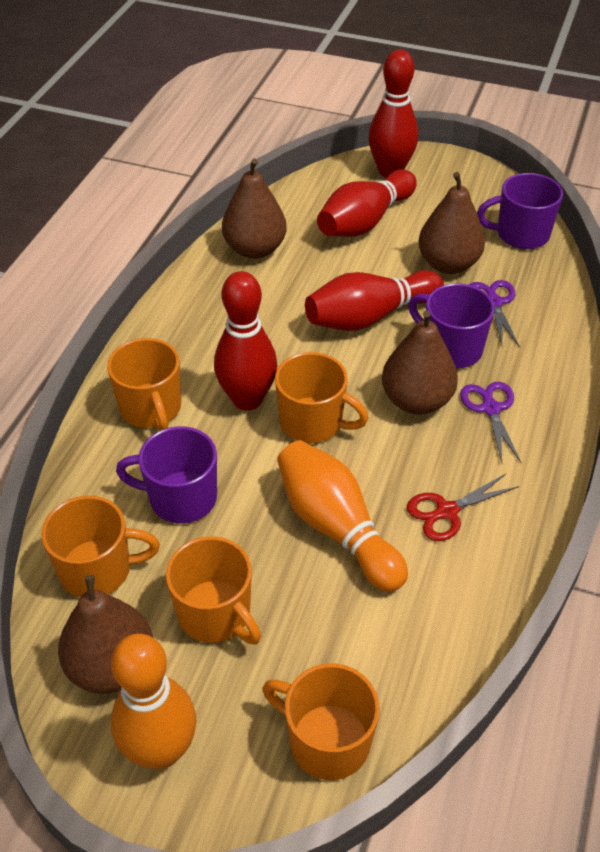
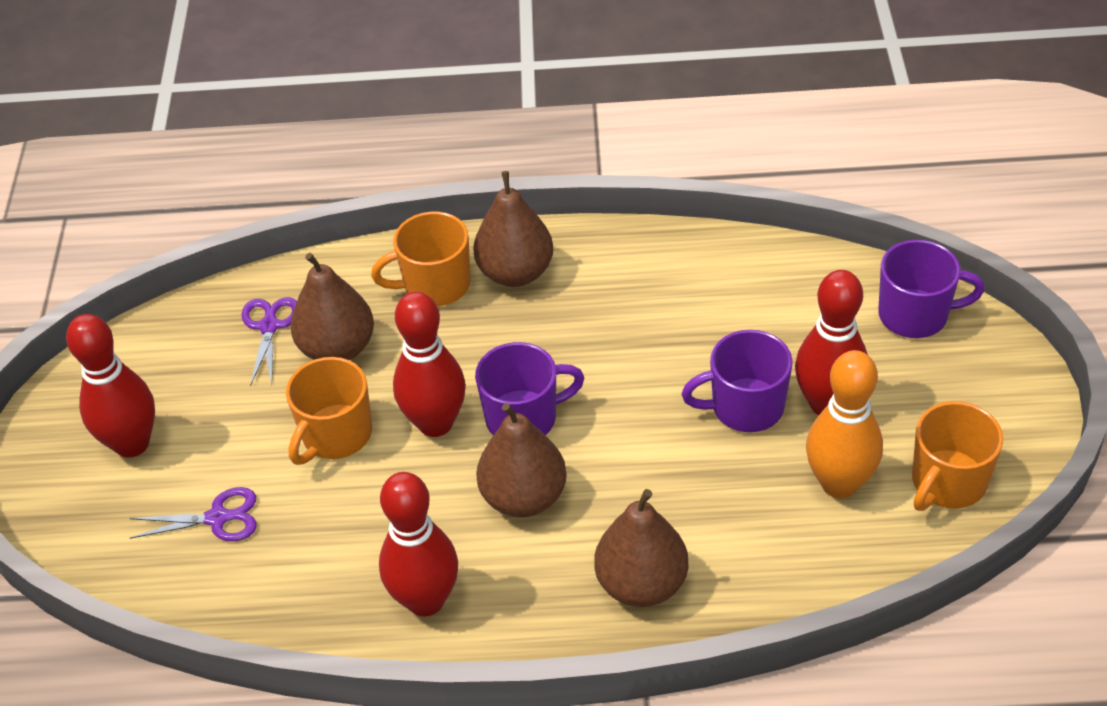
orange bowling pin: 2 -> 1
orange mug: 5 -> 3
red scissors: 1 -> 0

